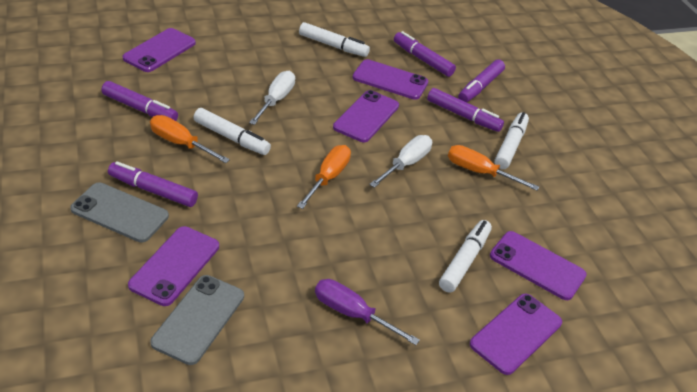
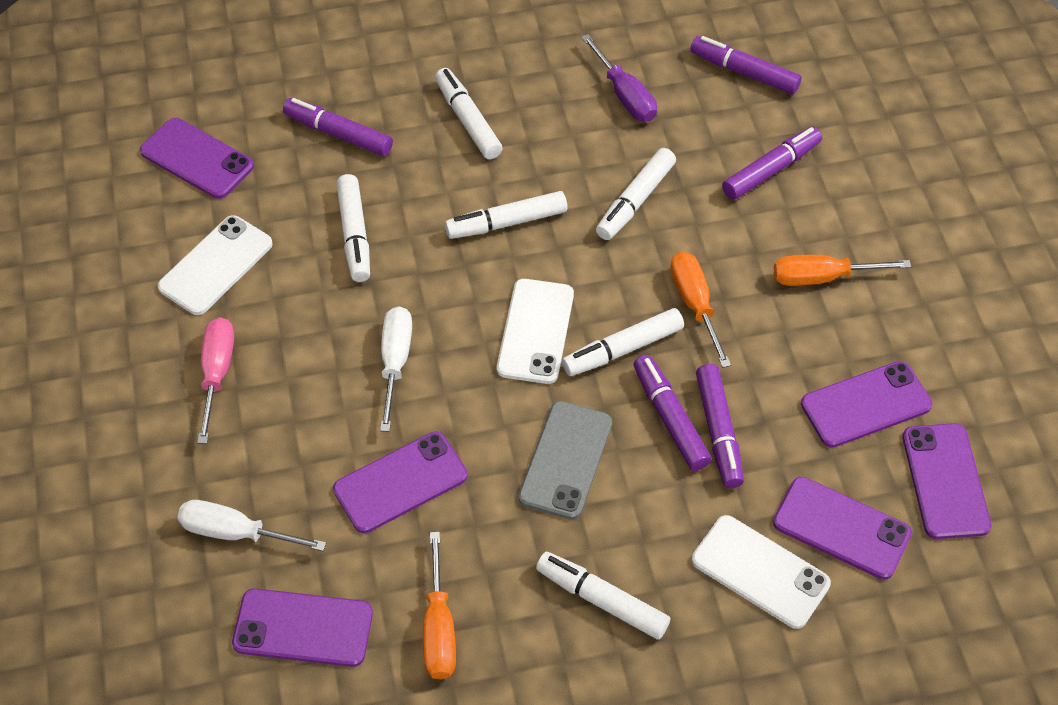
grey phone: 2 -> 1
pink screwdriver: 0 -> 1
white marker: 4 -> 6
white phone: 0 -> 3

